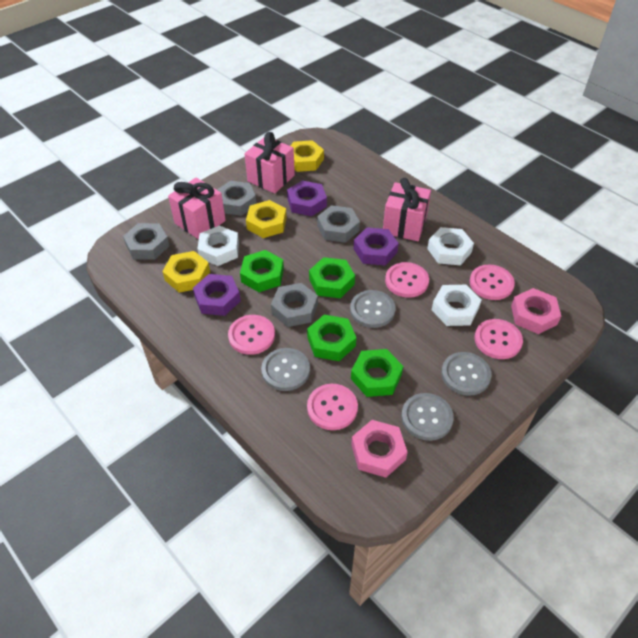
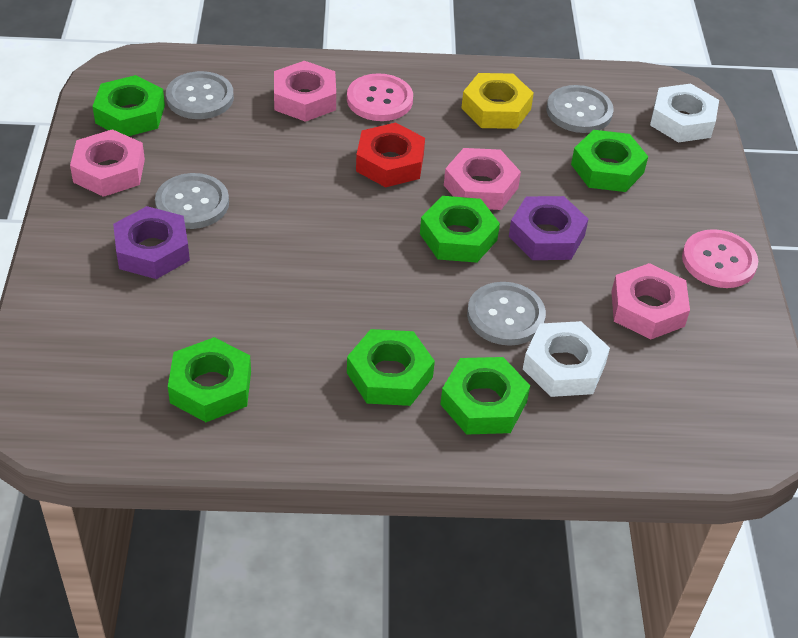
green nut: 4 -> 6
grey nut: 4 -> 0
pink button: 5 -> 2
pink gift: 3 -> 0
pink nut: 2 -> 4
purple nut: 3 -> 2
red nut: 0 -> 1
white nut: 3 -> 2
yellow nut: 3 -> 1

